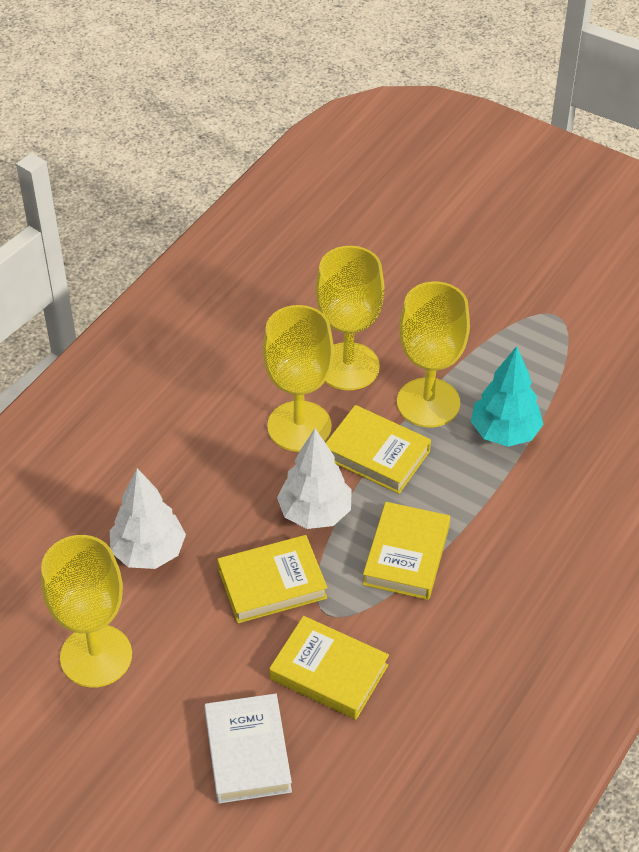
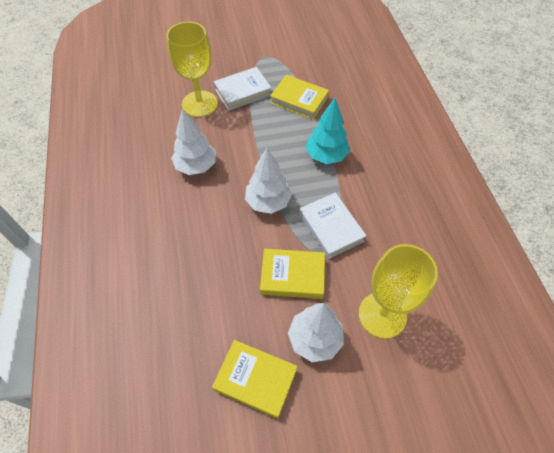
white book: 1 -> 2
white tree: 2 -> 3
yellow book: 4 -> 3
yellow goblet: 4 -> 2

